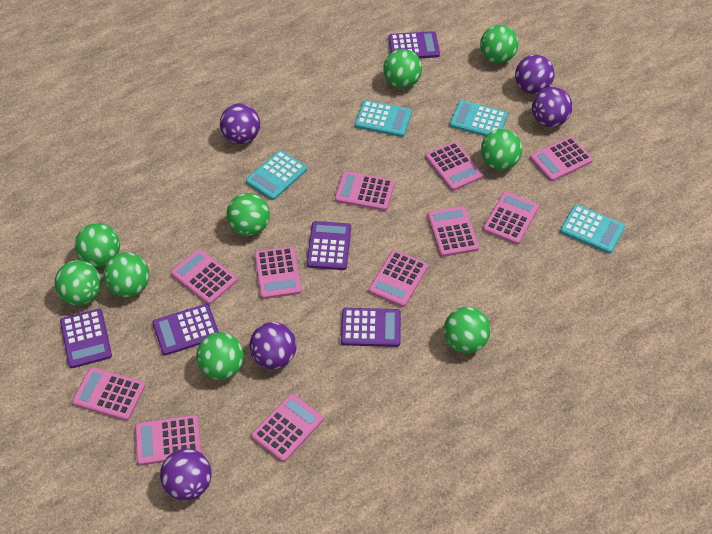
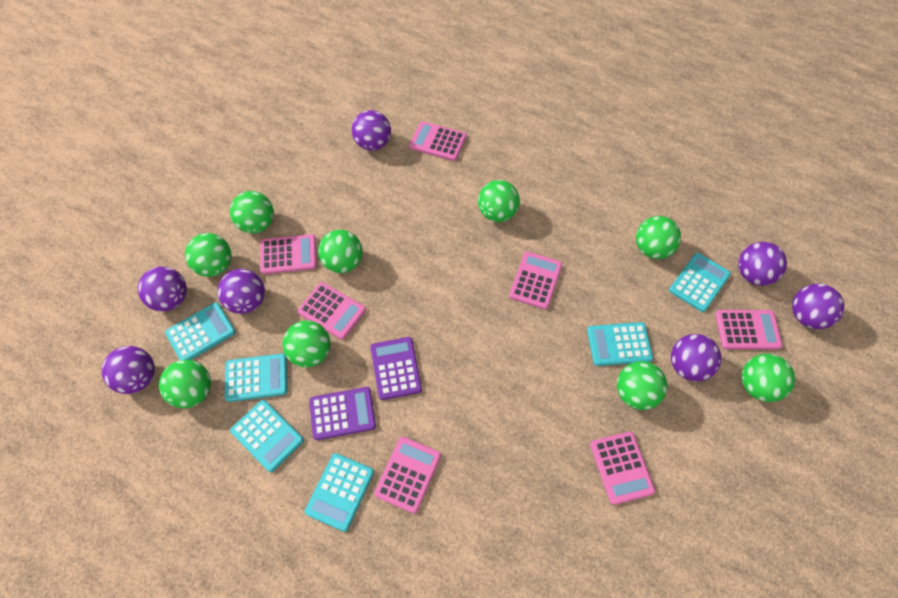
pink calculator: 11 -> 7
purple ball: 5 -> 7
purple calculator: 5 -> 2
turquoise calculator: 4 -> 6

